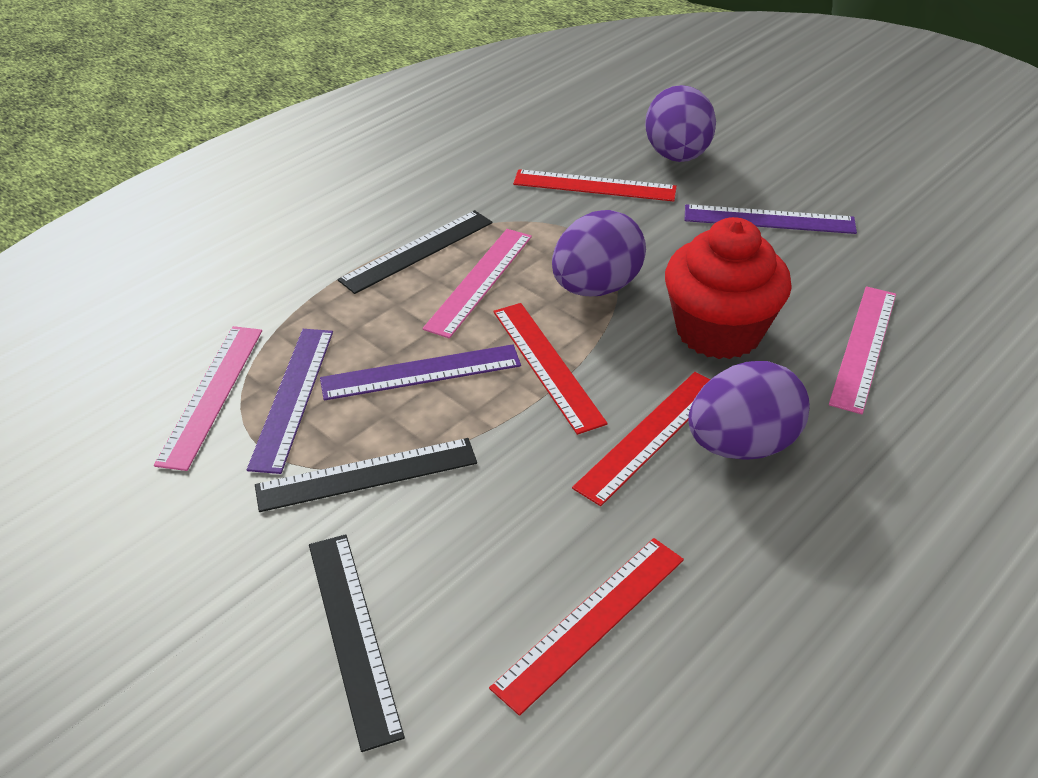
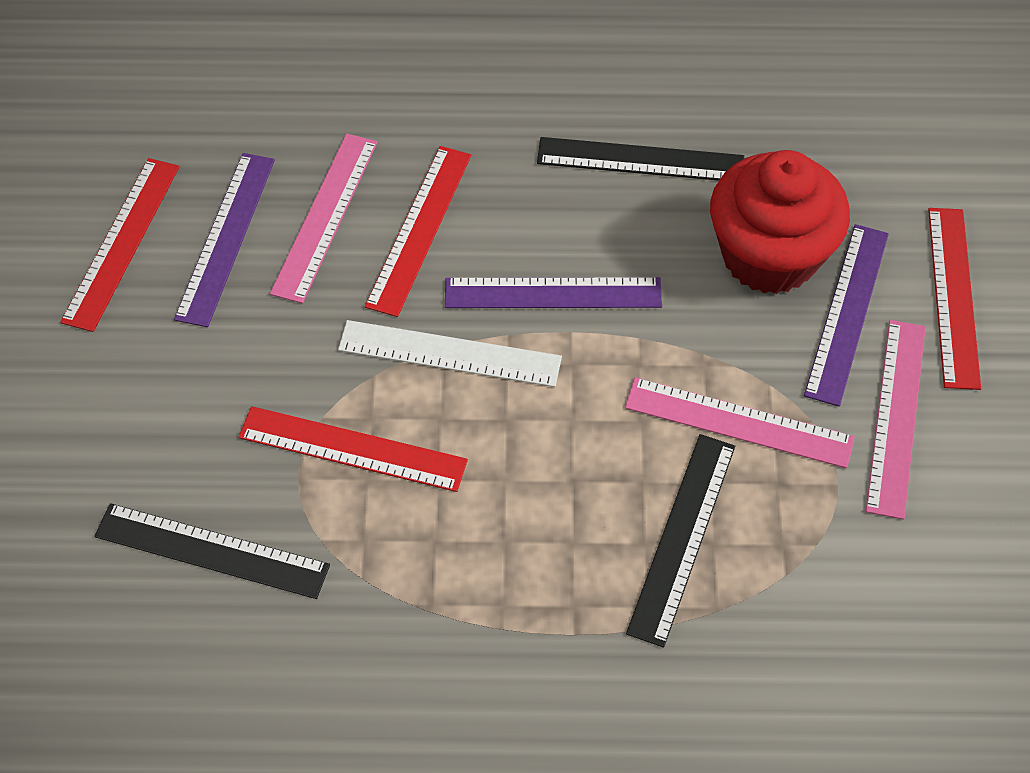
purple egg: 3 -> 0
white ruler: 0 -> 1

